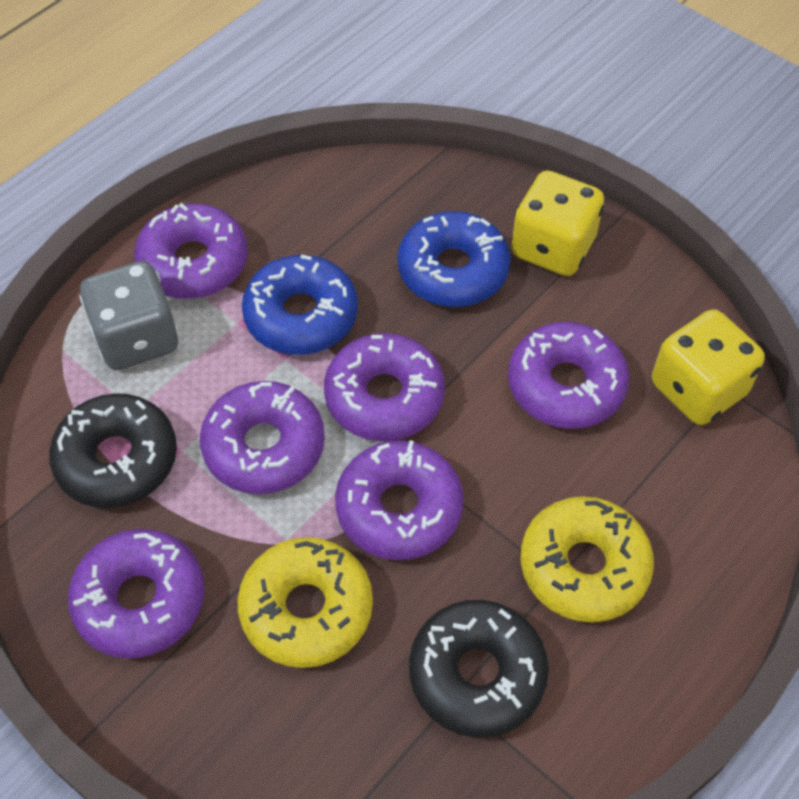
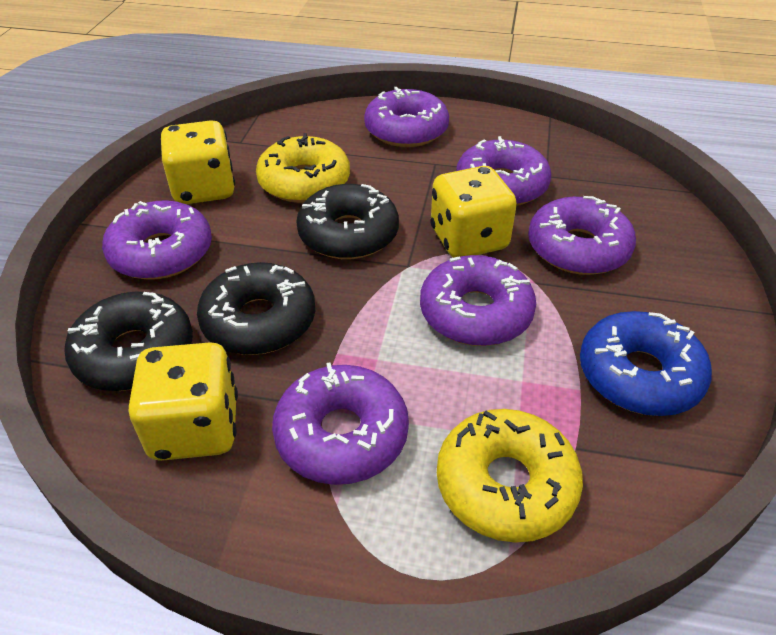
black donut: 2 -> 3
blue donut: 2 -> 1
grey dice: 1 -> 0
yellow dice: 2 -> 3

